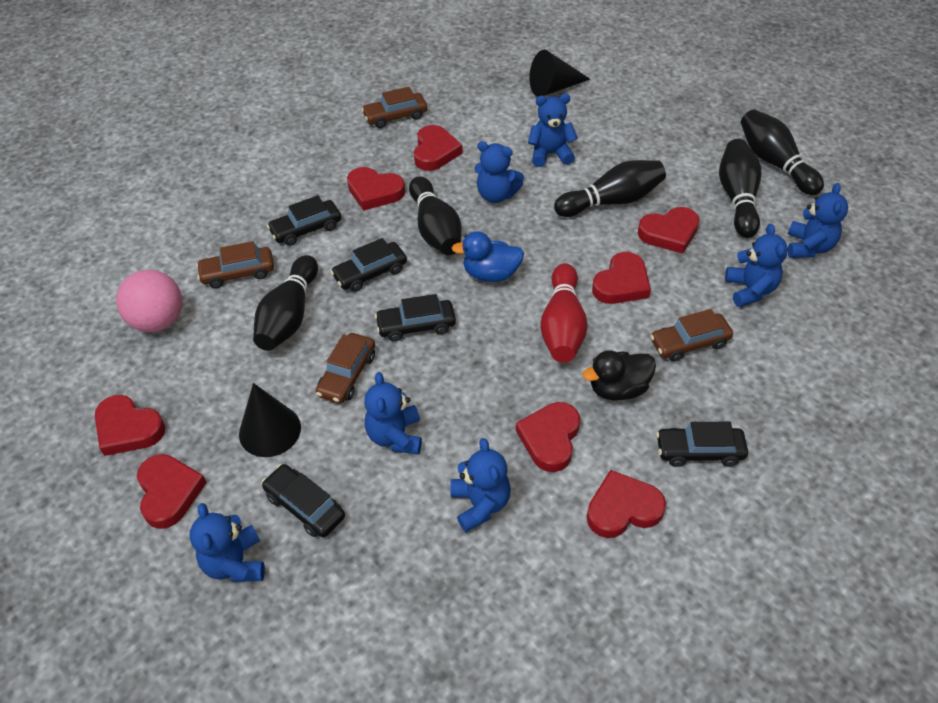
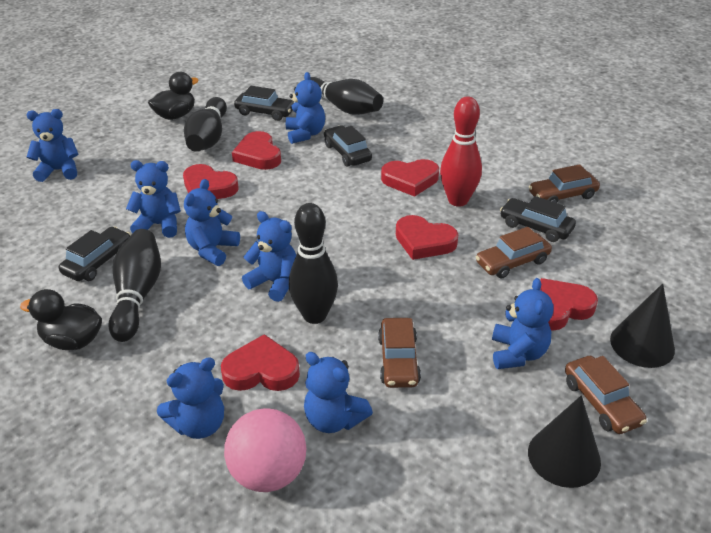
black bowling pin: 5 -> 4
black car: 5 -> 4
black duck: 1 -> 2
blue duck: 1 -> 0
blue teddy bear: 7 -> 8
red heart: 8 -> 6

